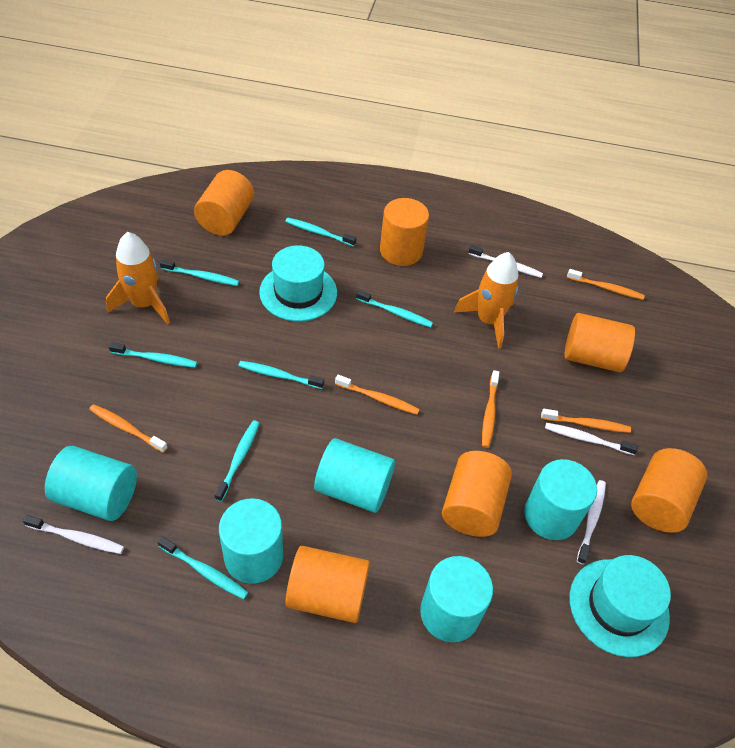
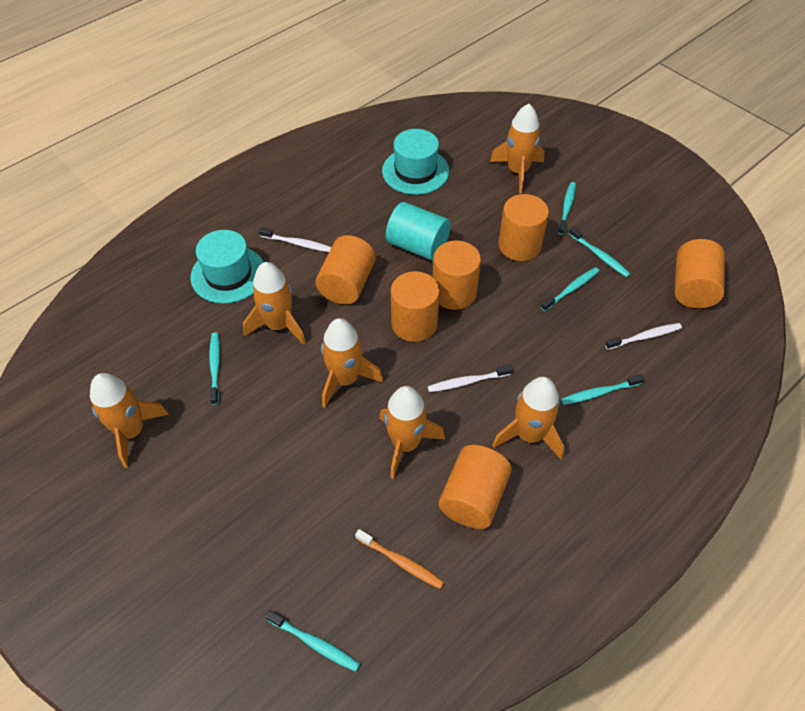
orange rocket: 2 -> 6
orange toothbrush: 5 -> 1
turquoise cylinder: 5 -> 1
turquoise toothbrush: 7 -> 6
white toothbrush: 4 -> 3

